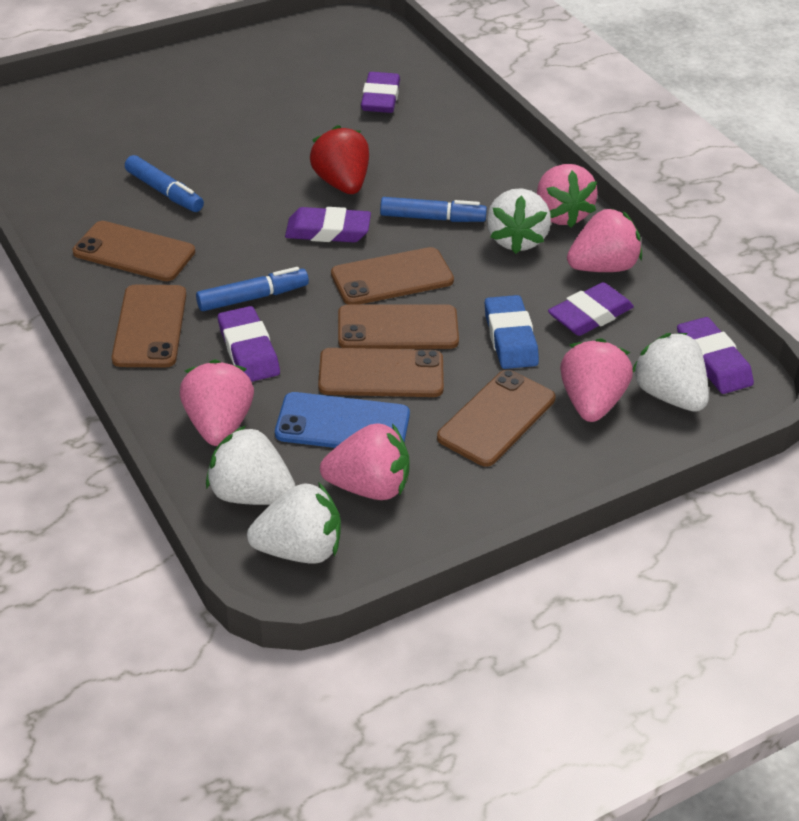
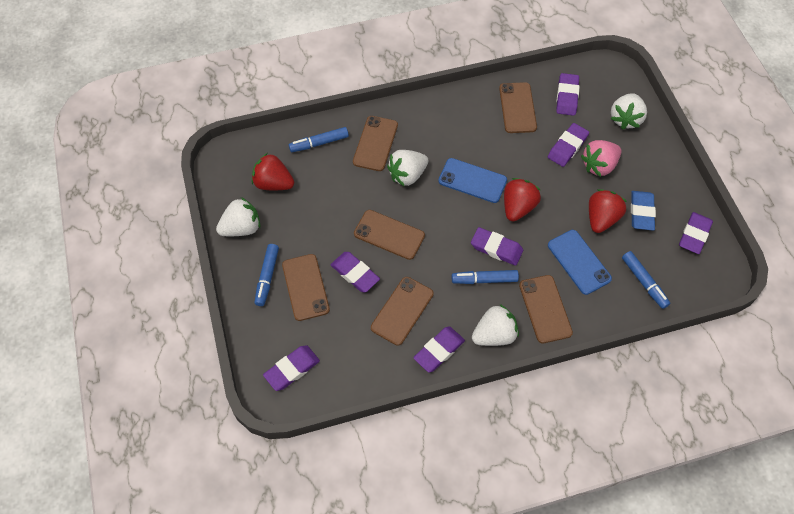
blue marker: 3 -> 4
blue phone: 1 -> 2
pink strawberry: 5 -> 1
purple eraser: 5 -> 7
red strawberry: 1 -> 3

